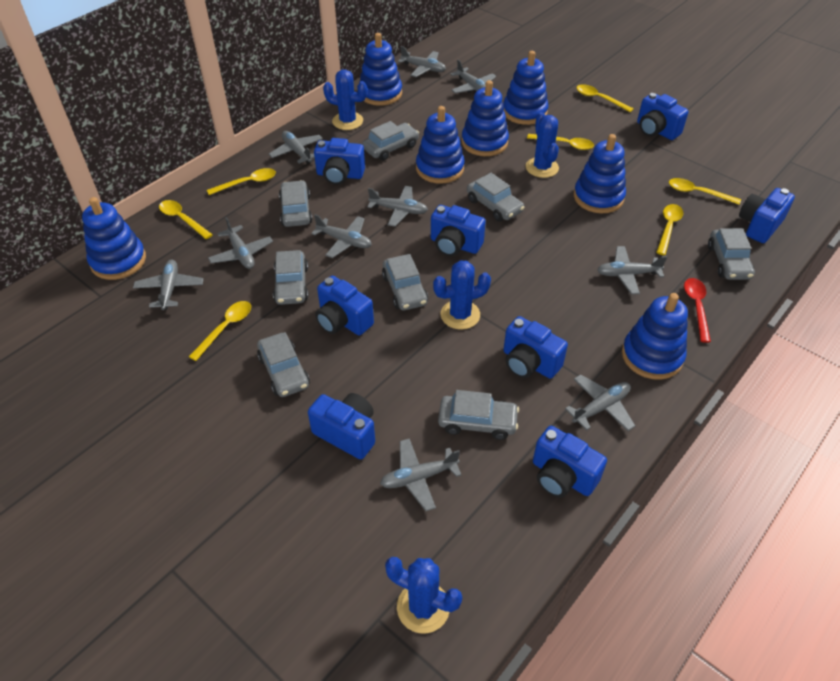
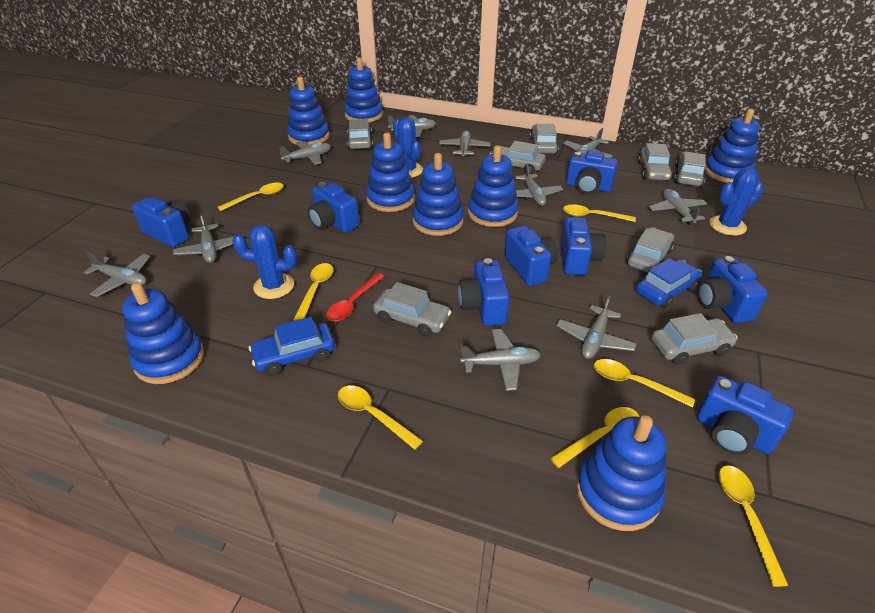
blue cactus: 4 -> 3
blue car: 0 -> 2
blue stacking toy: 7 -> 8

